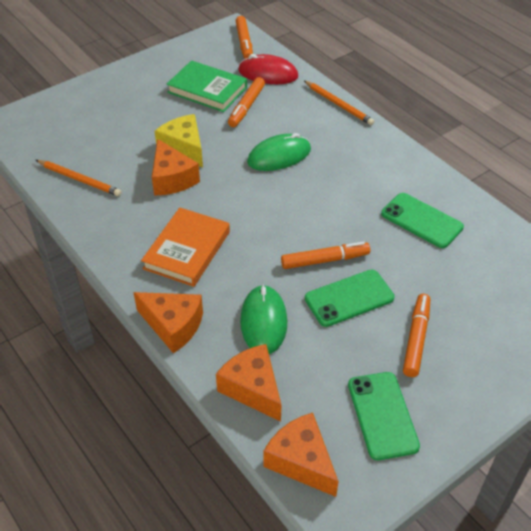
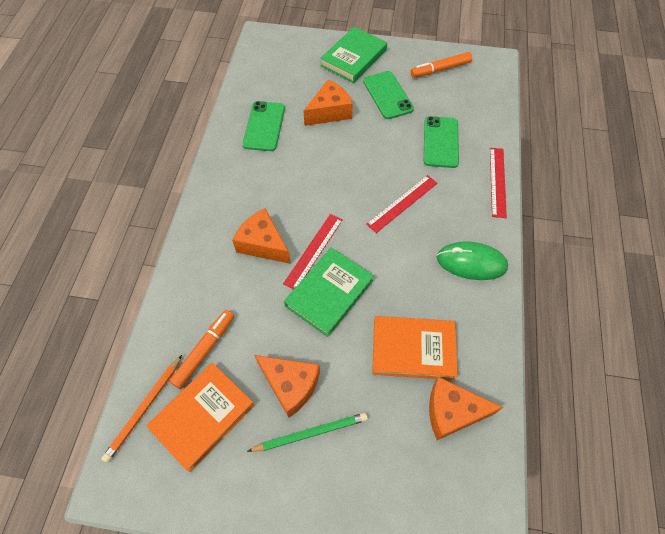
green book: 1 -> 2
green mouse: 2 -> 1
green pencil: 0 -> 1
orange book: 1 -> 2
orange marker: 4 -> 2
orange pencil: 2 -> 1
red mouse: 1 -> 0
red ruler: 0 -> 3
yellow cheese: 1 -> 0

